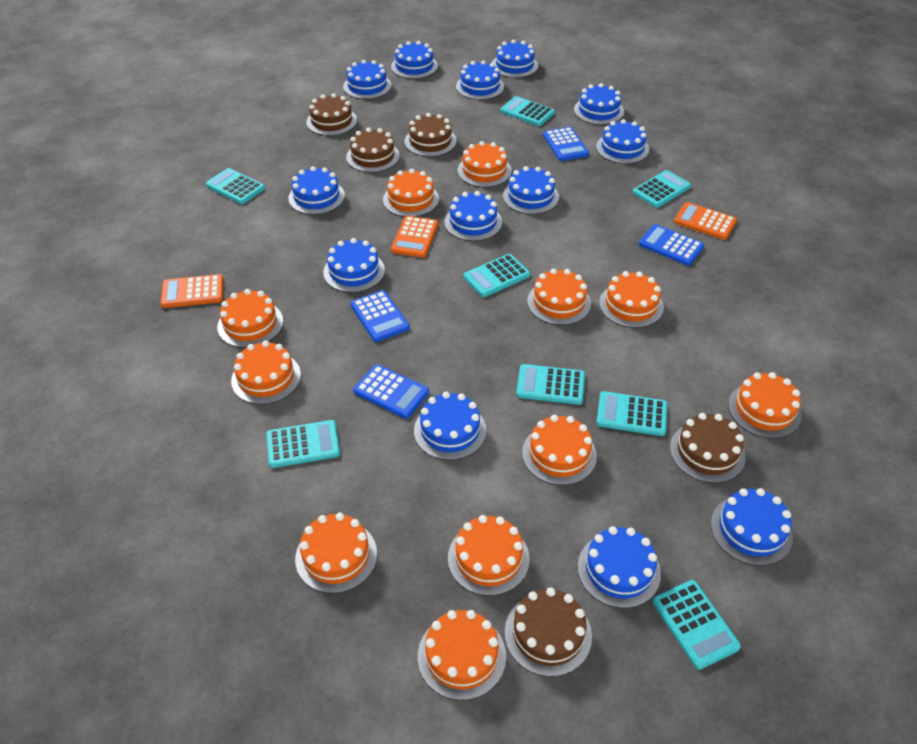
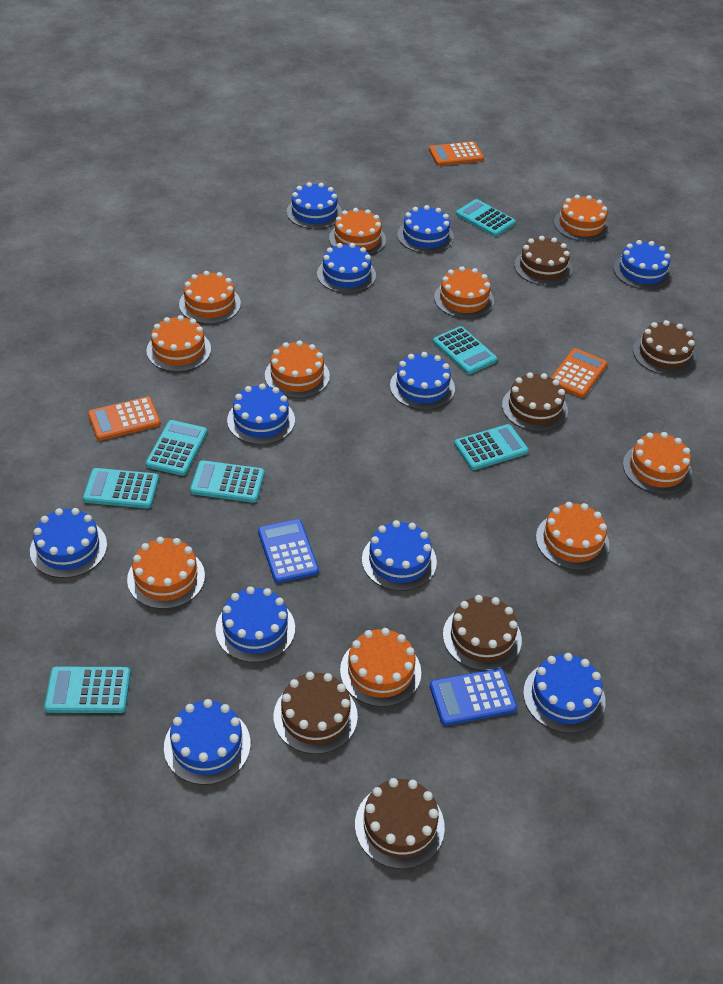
blue cake: 13 -> 11
blue calculator: 4 -> 2
brown cake: 5 -> 6
orange cake: 11 -> 10
turquoise calculator: 8 -> 7

